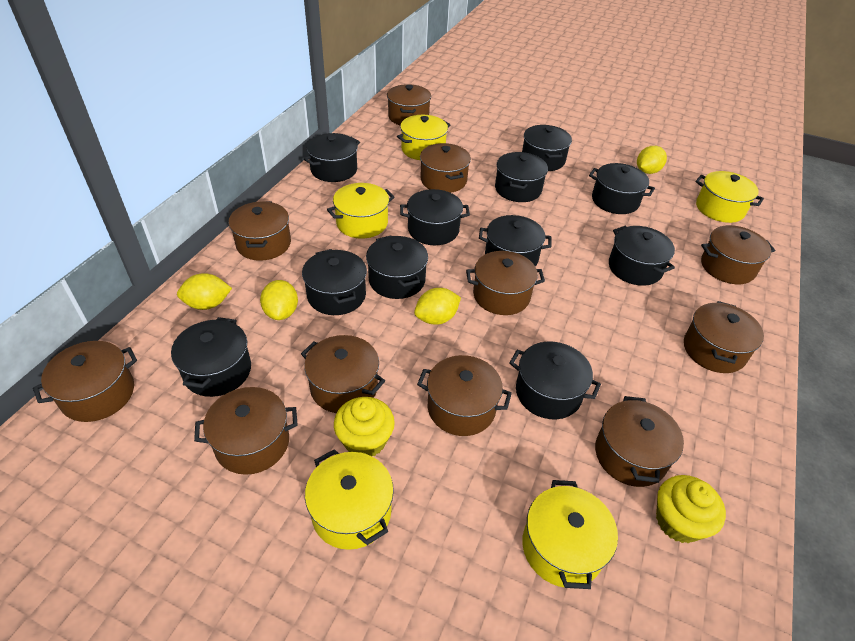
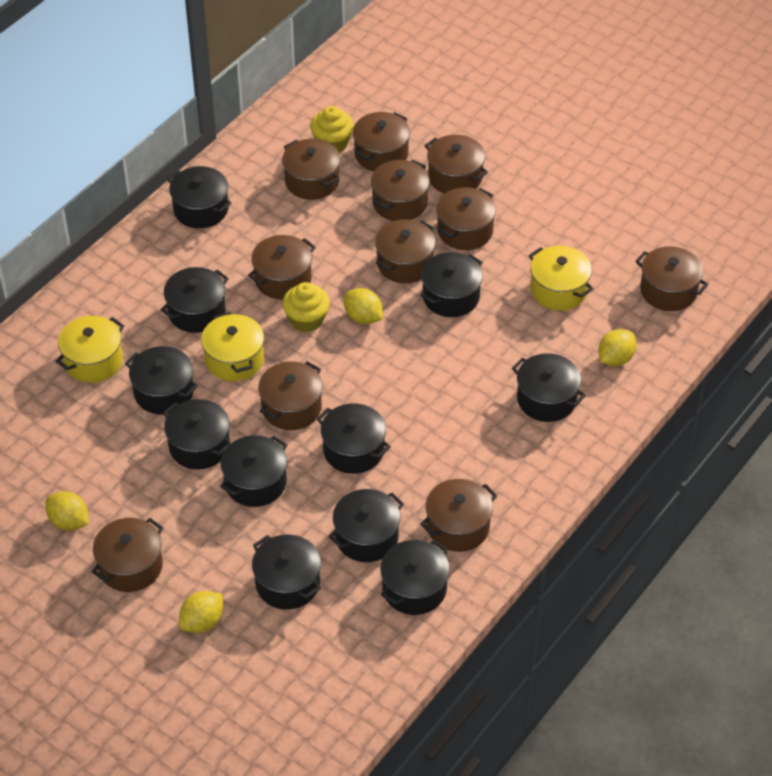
yellow pot: 5 -> 3

